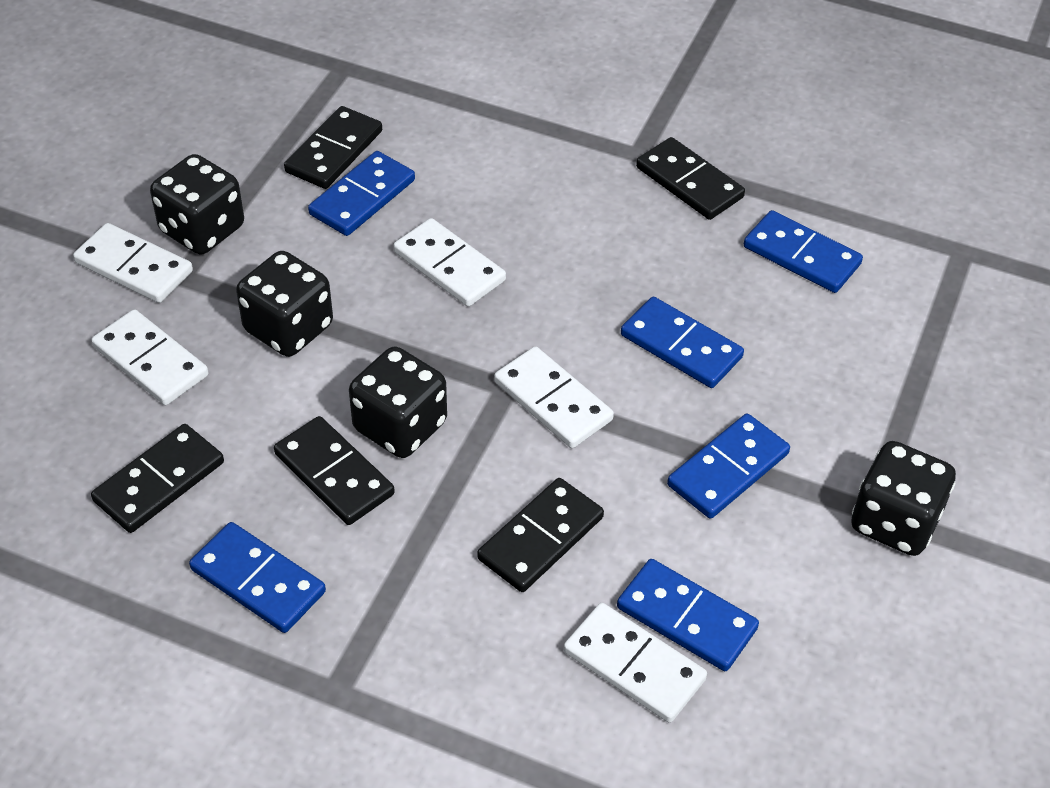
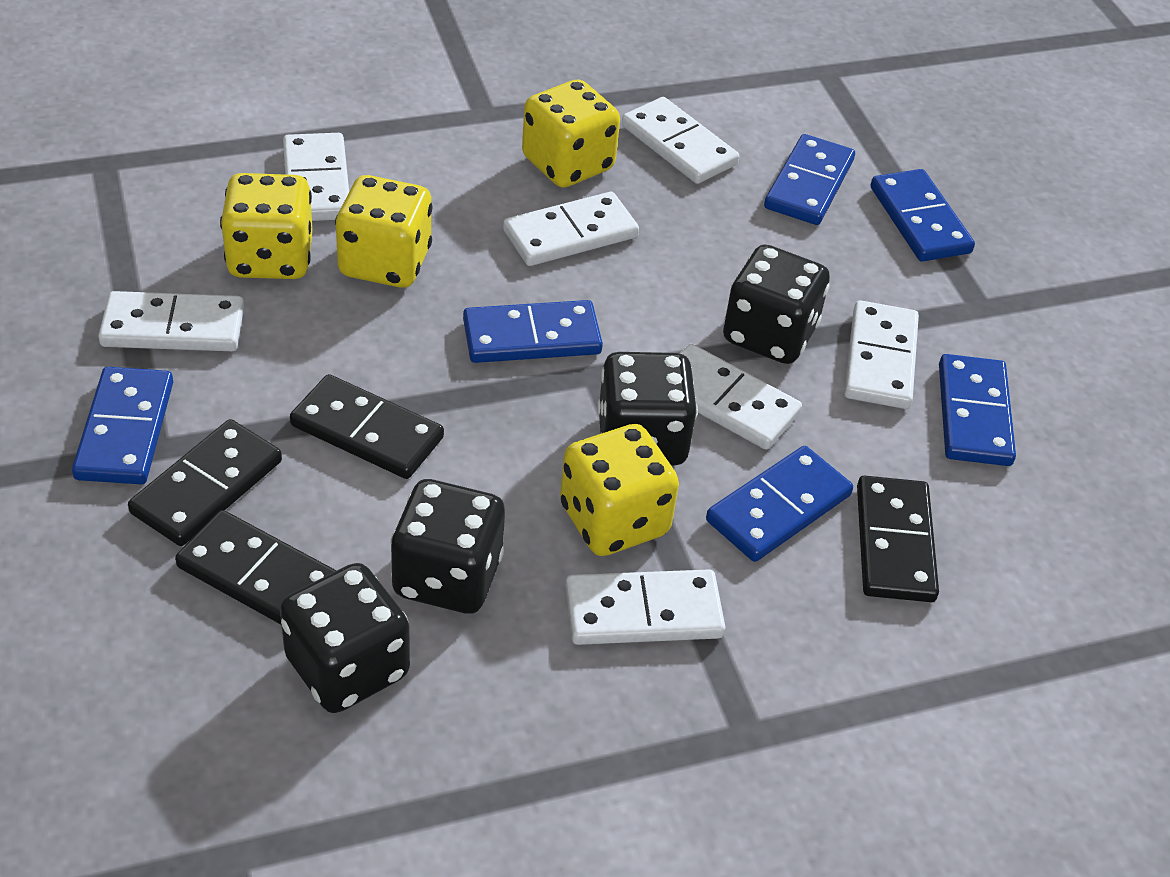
black domino: 5 -> 4
white domino: 5 -> 7
yellow dice: 0 -> 4

